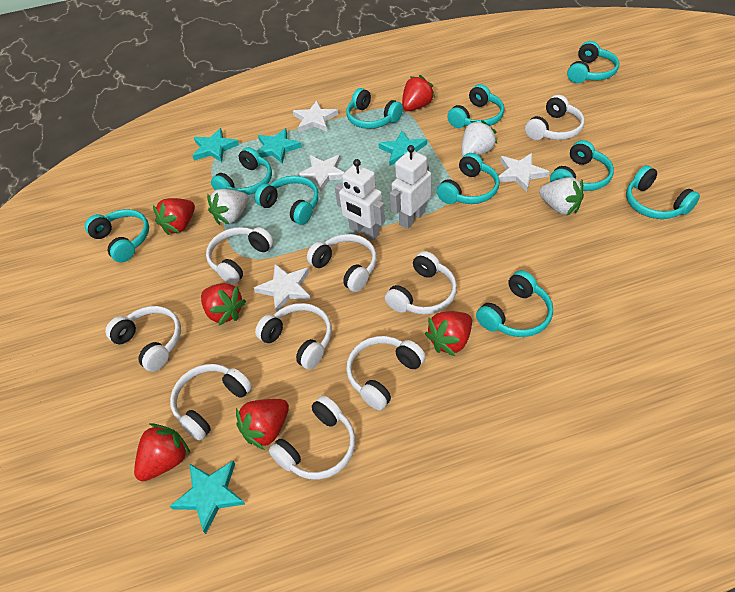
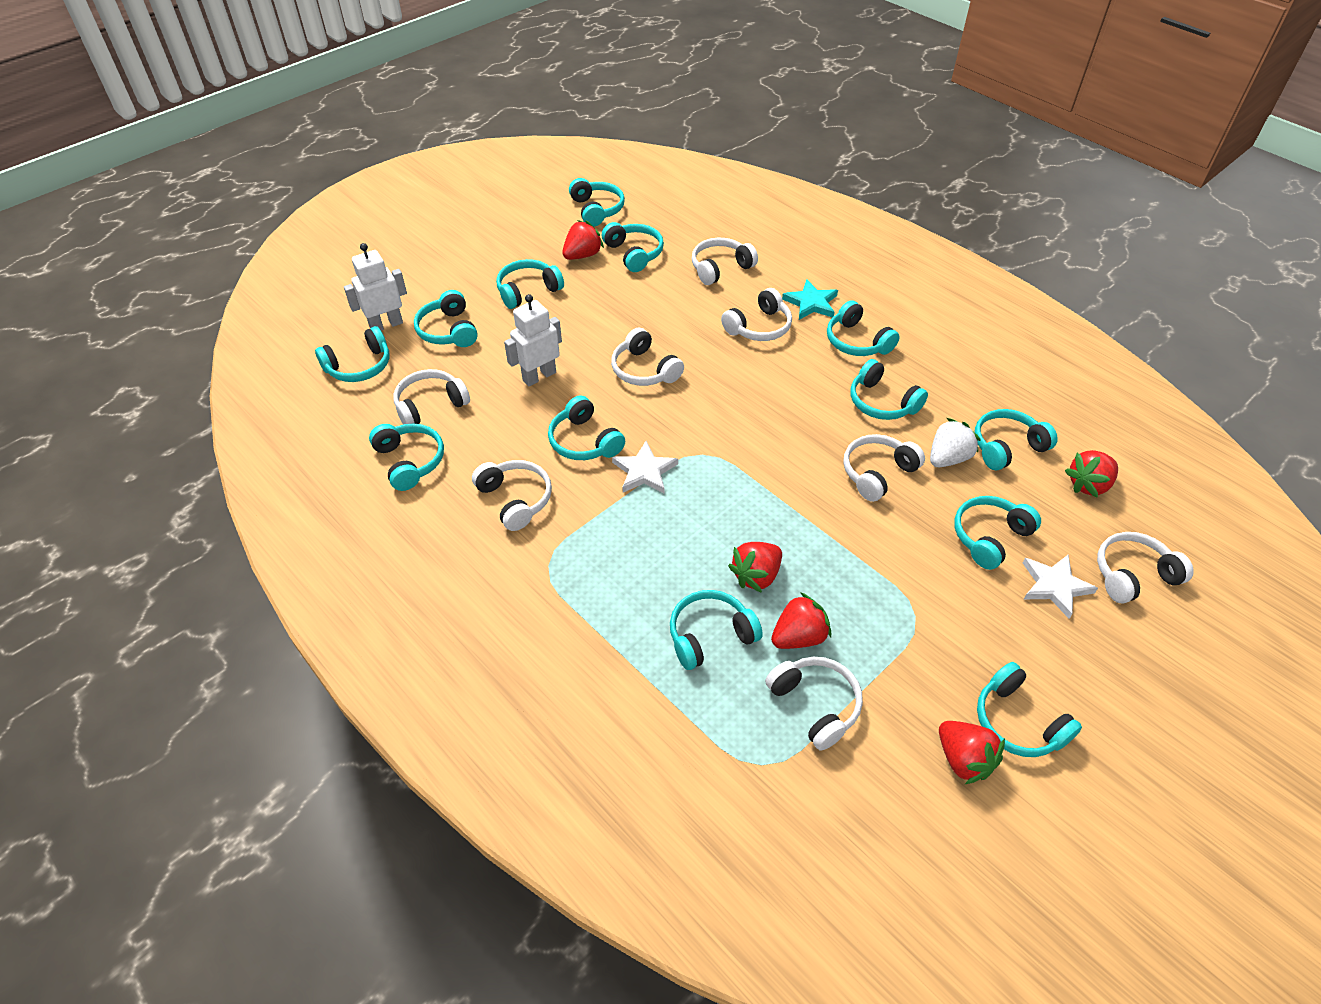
red strawberry: 6 -> 5
turquoise headphones: 10 -> 13
turquoise star: 4 -> 1
white headphones: 9 -> 8
white star: 4 -> 2
white strawberry: 3 -> 1

